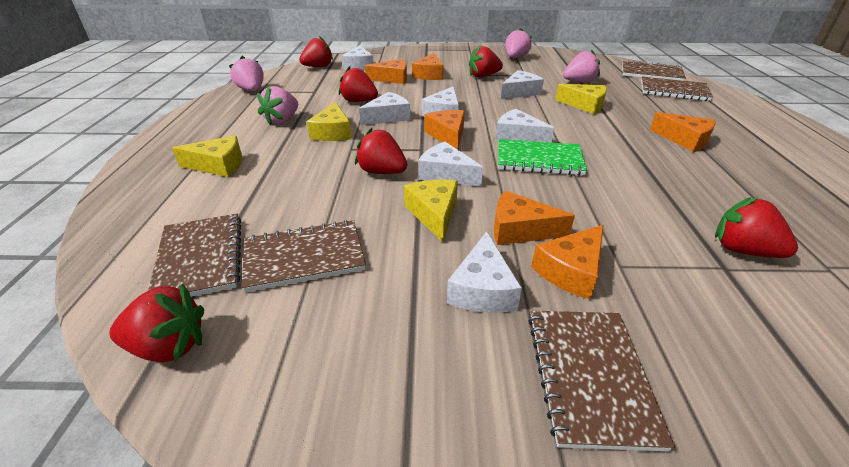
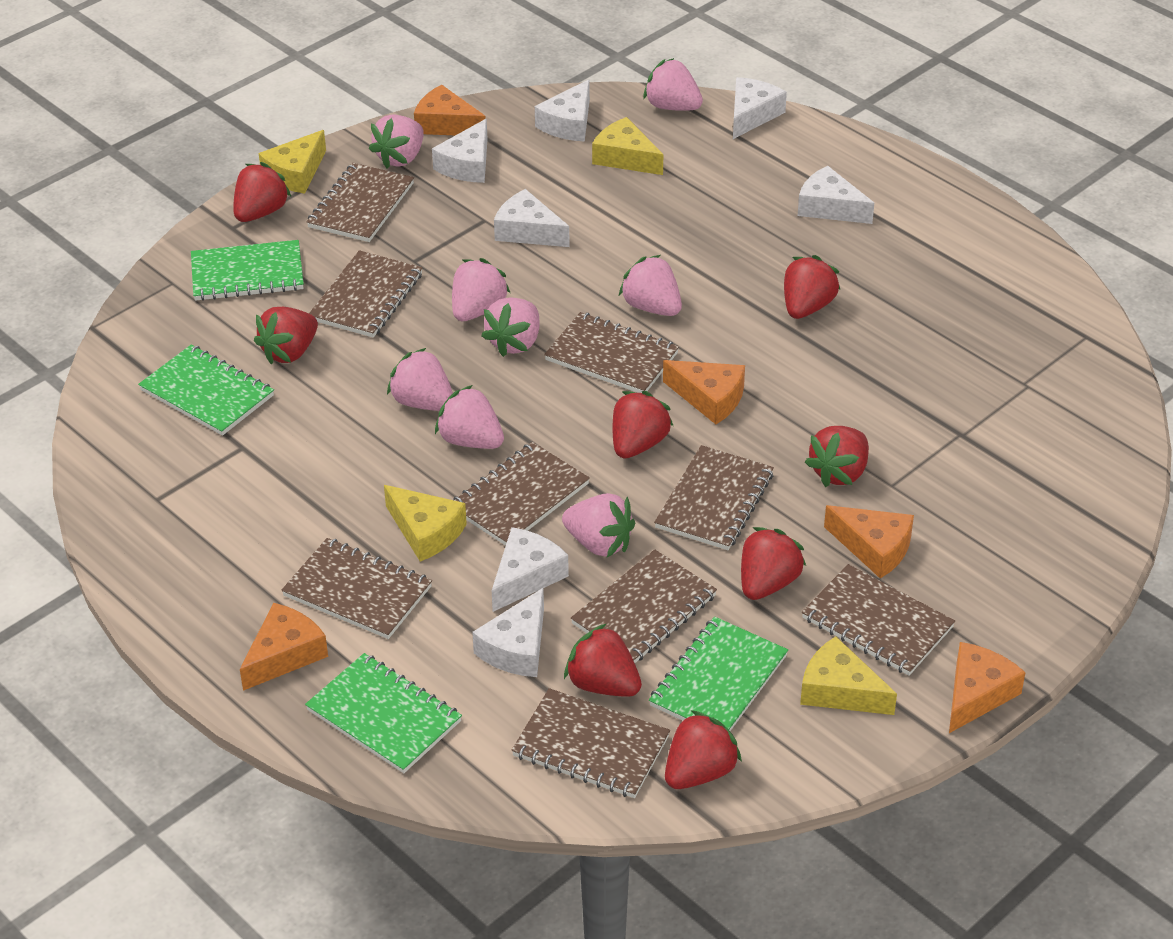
brown notebook: 5 -> 9
green notebook: 1 -> 4
orange cheese: 6 -> 5
pink strawberry: 4 -> 8
red strawberry: 6 -> 8

